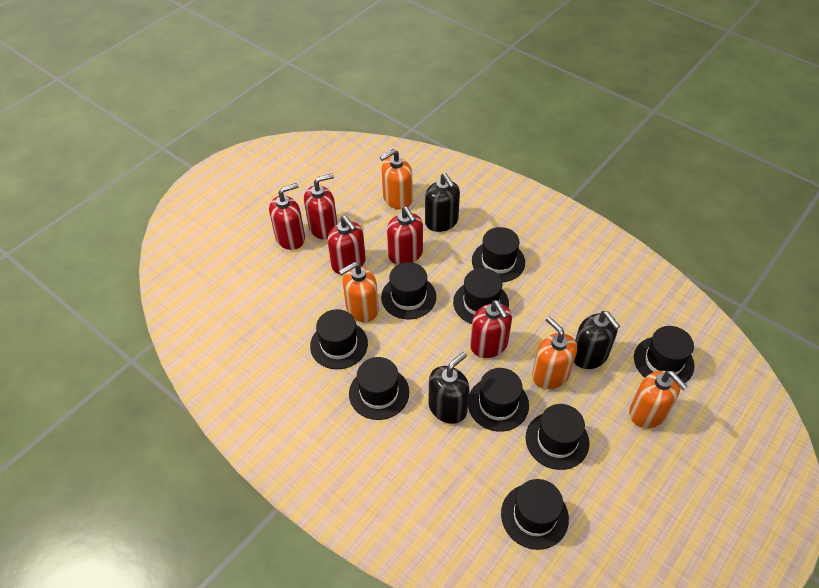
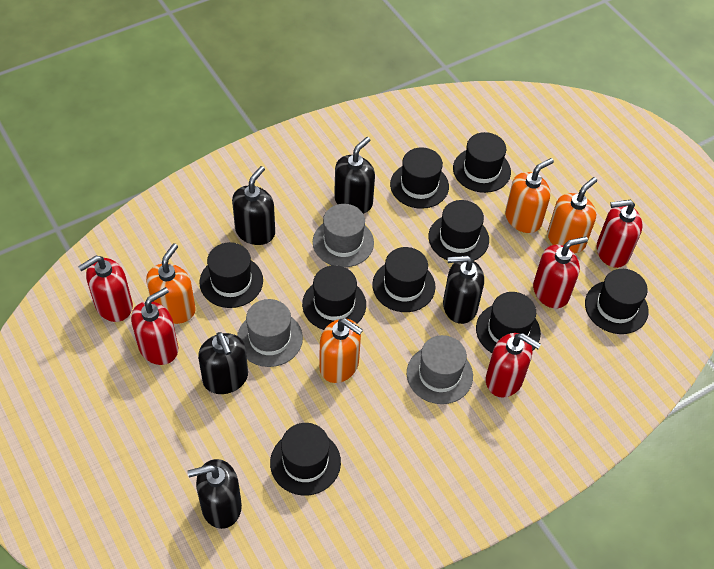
black soap dispenser: 3 -> 5
grey hat: 0 -> 3

